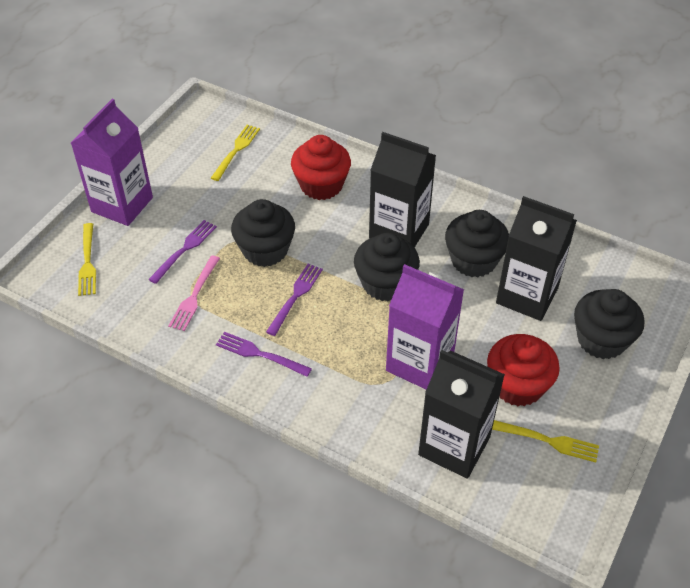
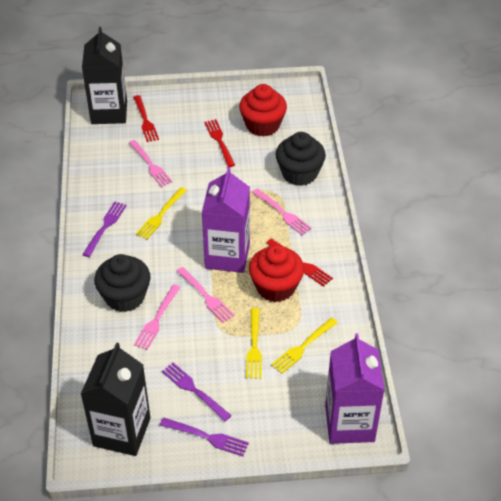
black carton: 3 -> 2
black cupcake: 4 -> 2
pink fork: 1 -> 4
red fork: 0 -> 3

